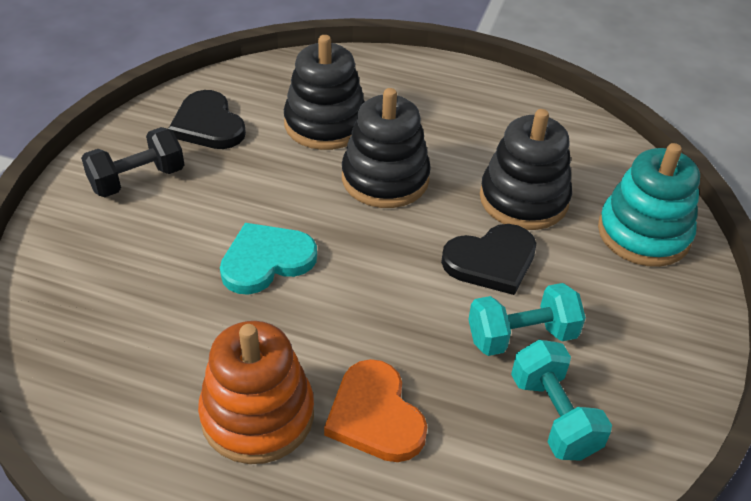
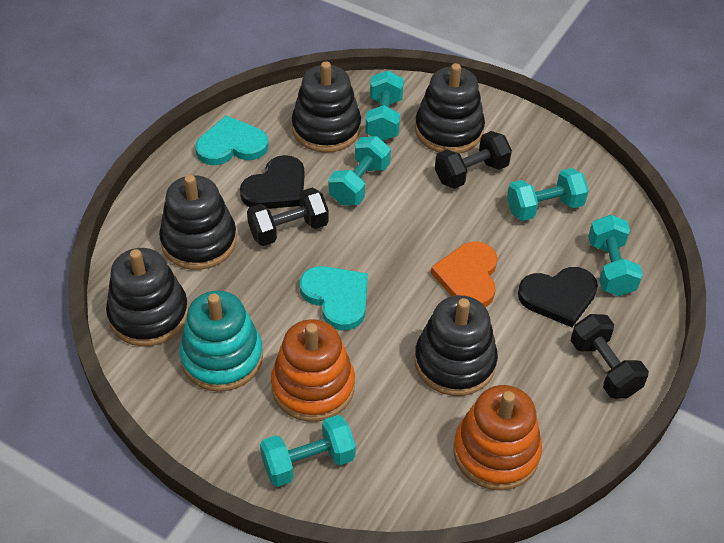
black dumbbell: 1 -> 3
black stacking toy: 3 -> 5
orange stacking toy: 1 -> 2
turquoise dumbbell: 2 -> 5
turquoise heart: 1 -> 2

